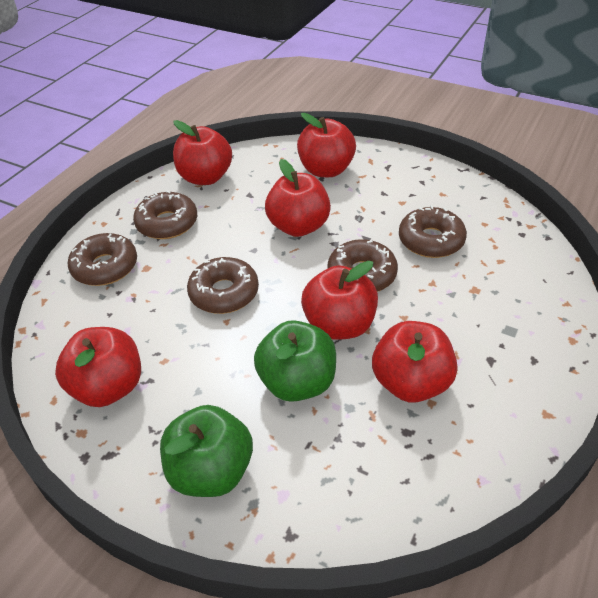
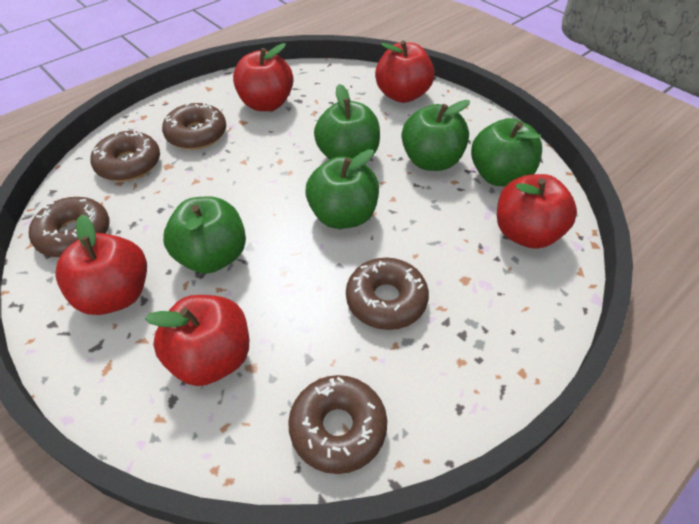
green apple: 2 -> 5
red apple: 6 -> 5

